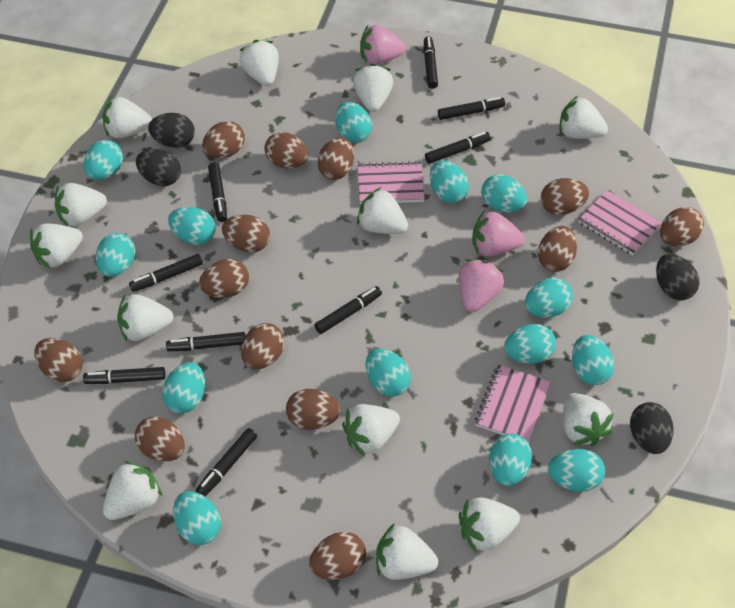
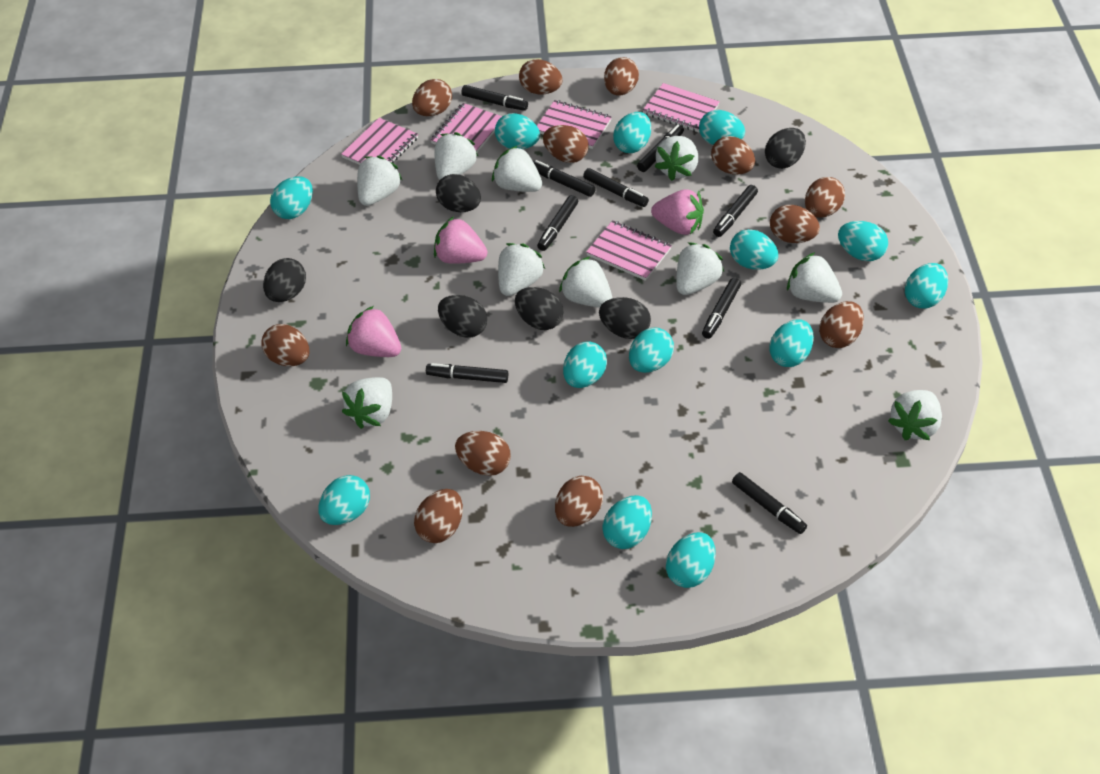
black egg: 4 -> 6
brown egg: 13 -> 12
pink notebook: 3 -> 5
turquoise egg: 14 -> 13
white strawberry: 13 -> 10

